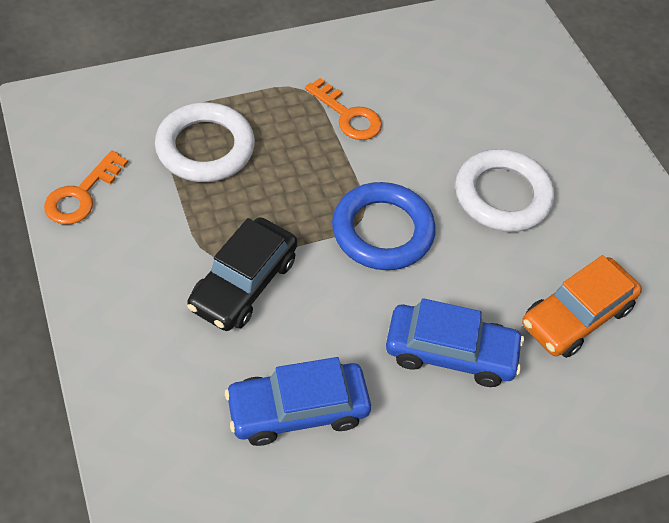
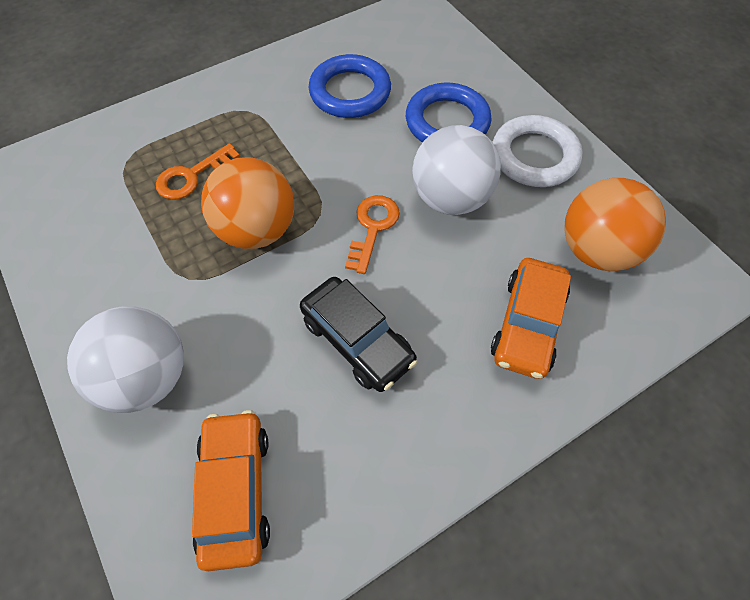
blue car: 2 -> 0
blue ring: 1 -> 2
orange ball: 0 -> 2
orange car: 1 -> 2
white ball: 0 -> 2
white ring: 2 -> 1

